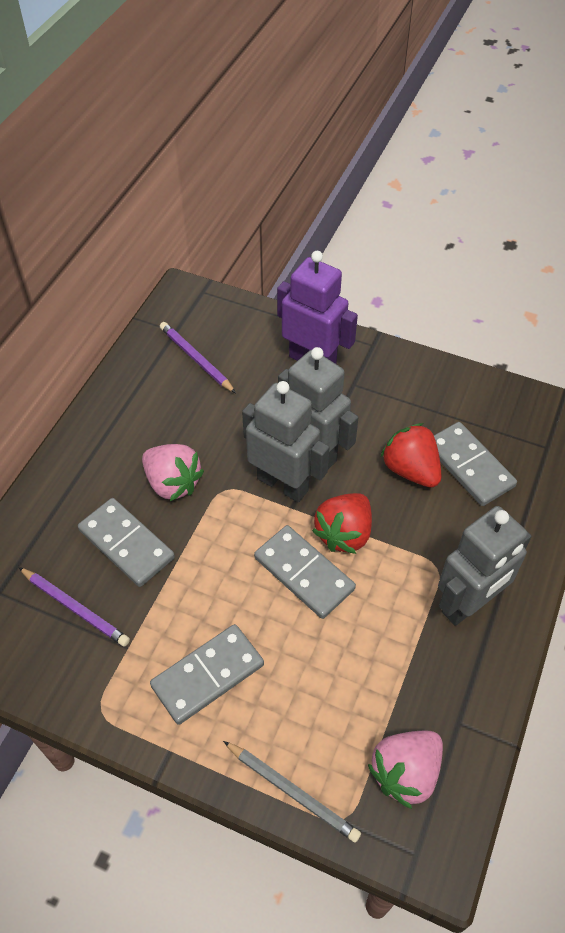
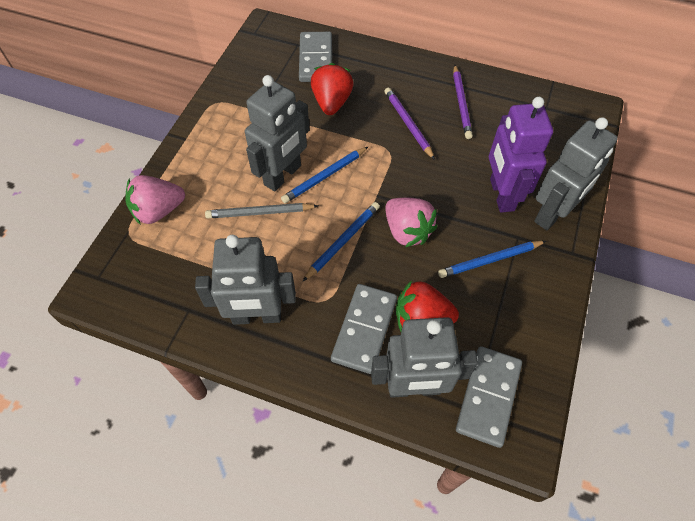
blue pencil: 0 -> 3
grey domino: 4 -> 3
grey robot: 3 -> 4

